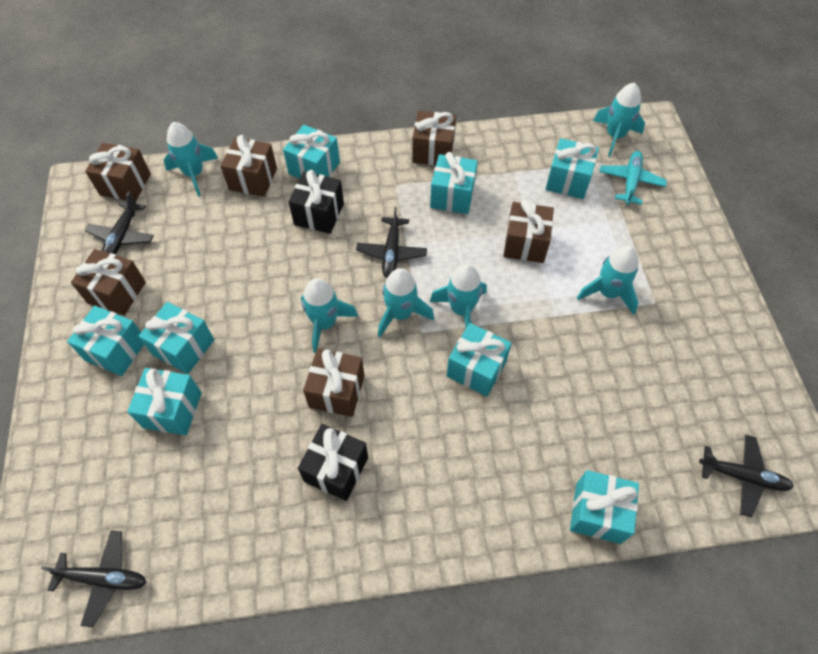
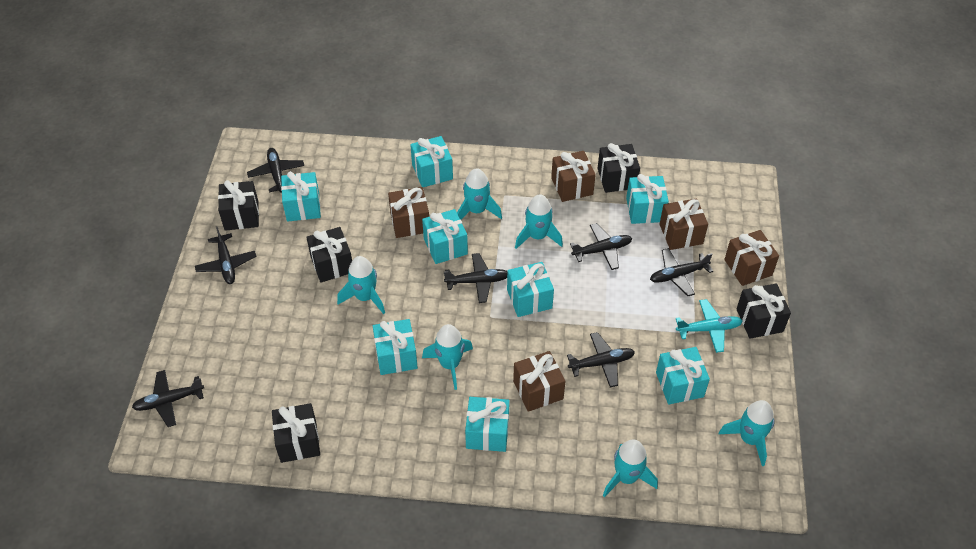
black gift: 2 -> 5
black plane: 4 -> 7
brown gift: 6 -> 5

